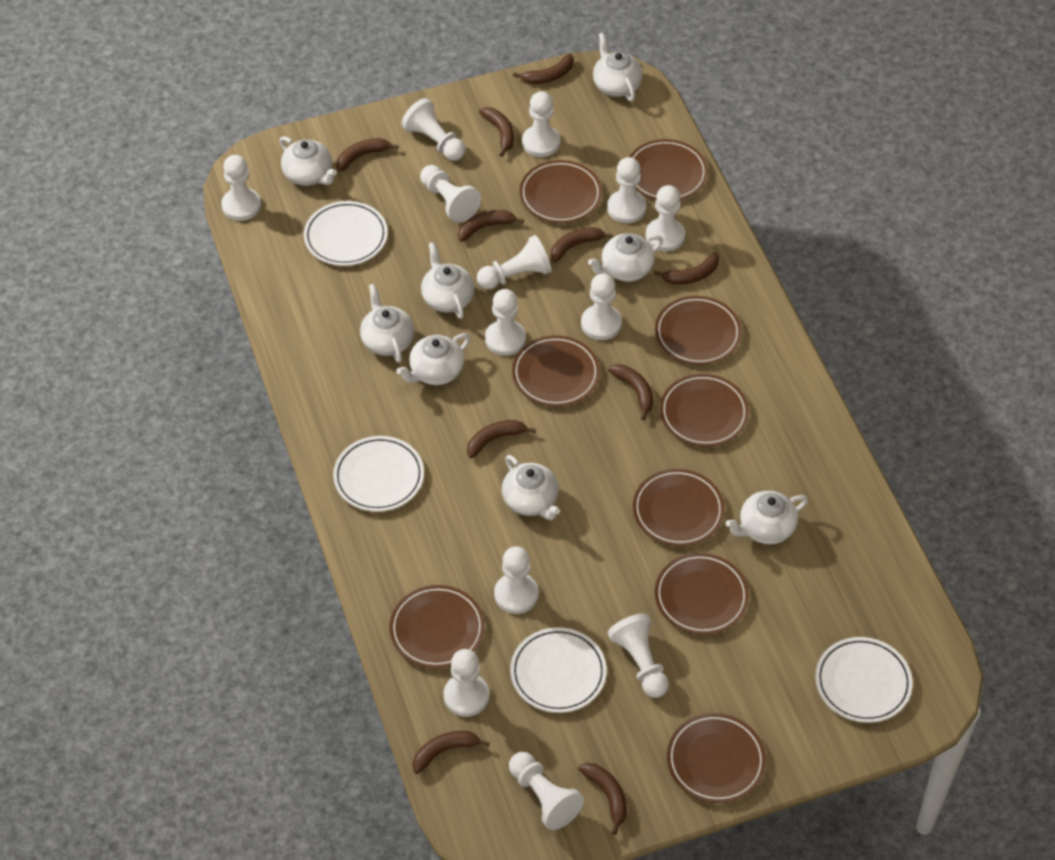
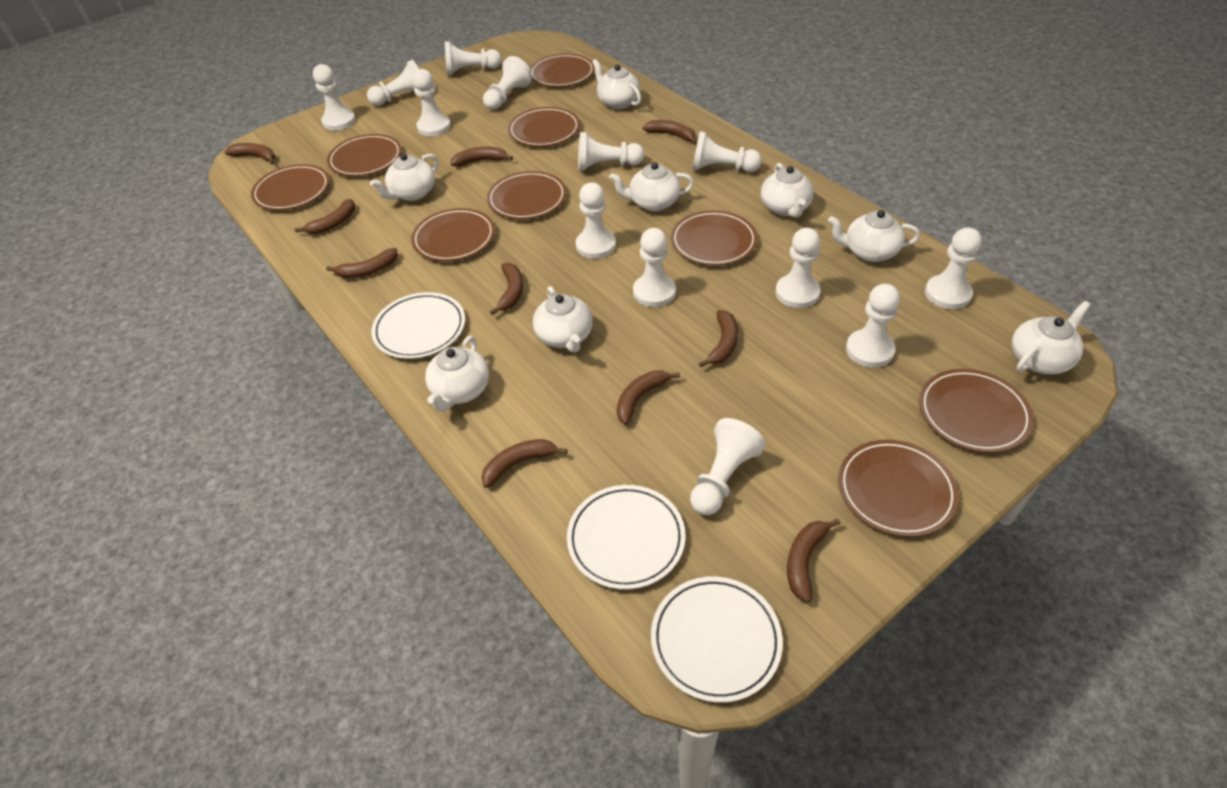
white plate: 4 -> 3

